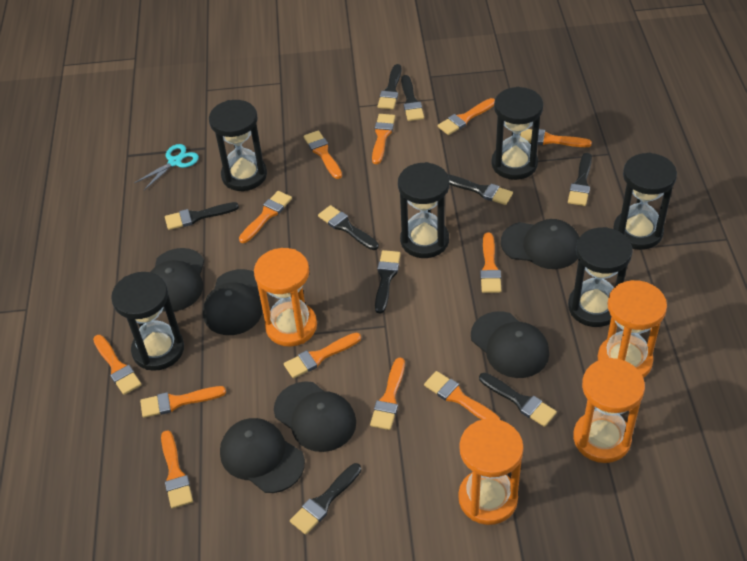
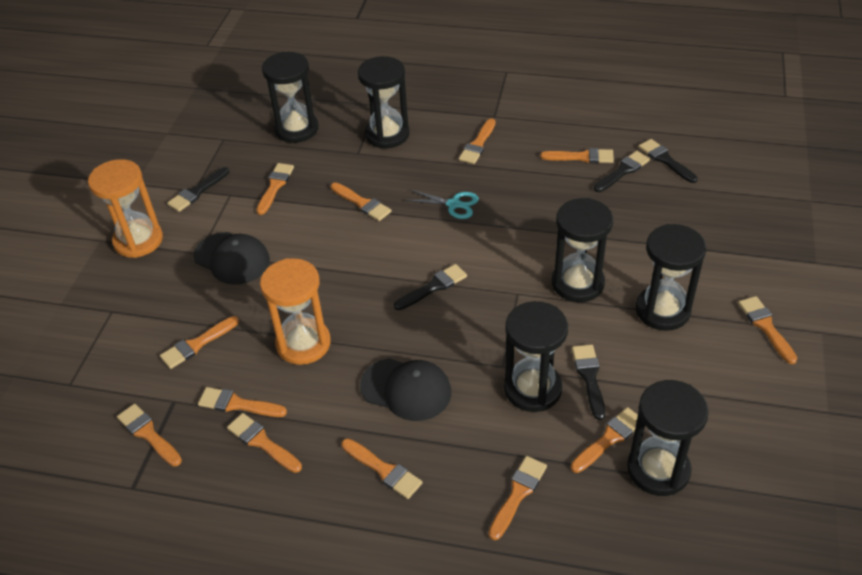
black brush: 9 -> 5
black cap: 6 -> 2
orange hourglass: 4 -> 2

